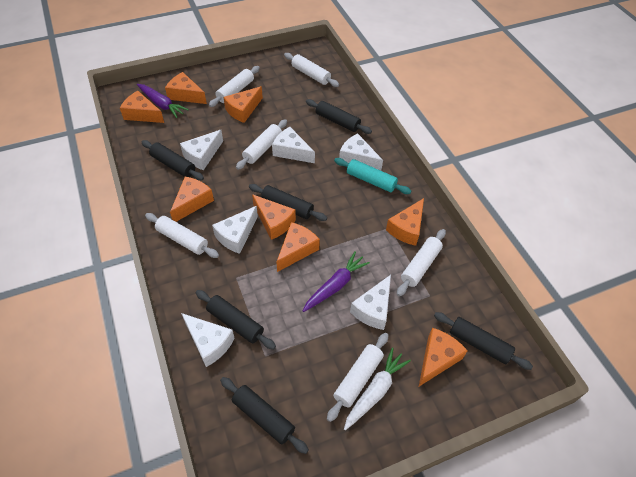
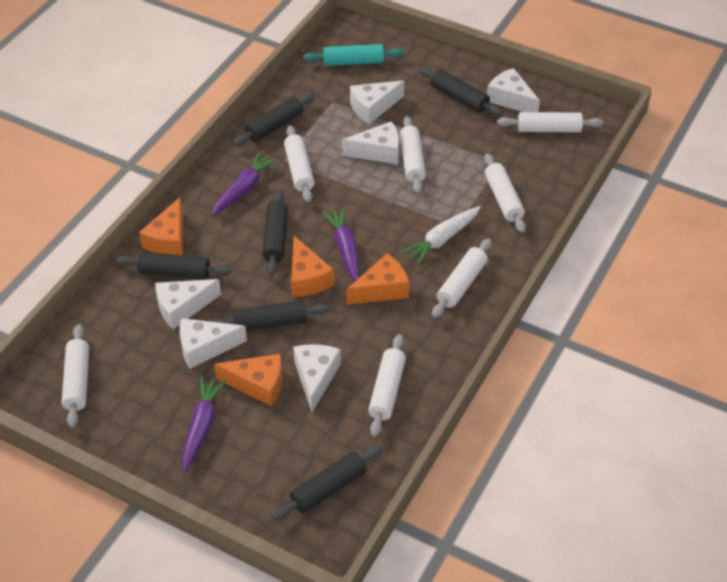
orange cheese: 8 -> 4
purple carrot: 2 -> 3
white rolling pin: 6 -> 7

